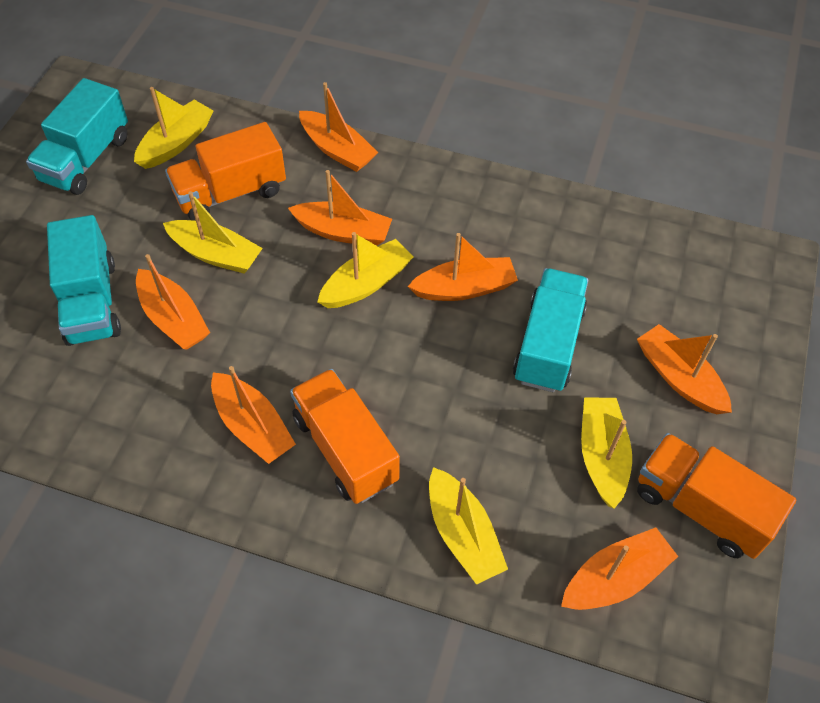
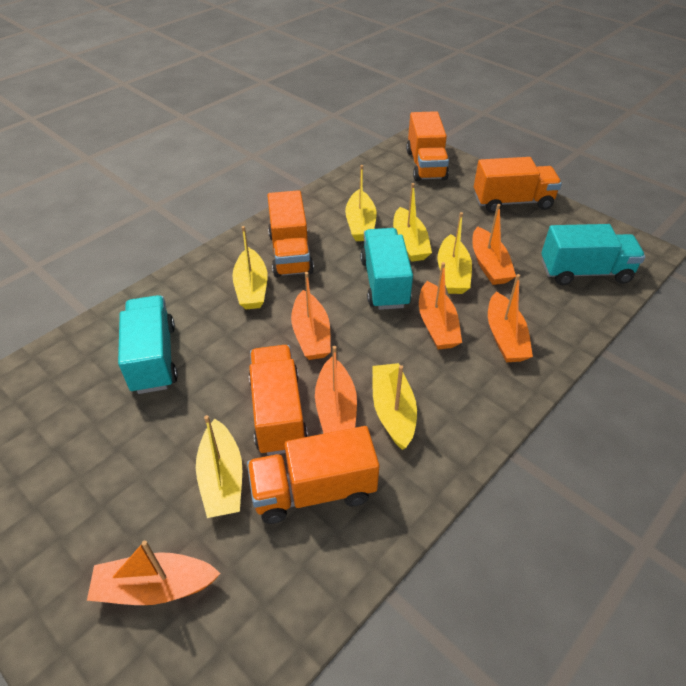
orange boat: 7 -> 6
orange truck: 3 -> 5
yellow boat: 5 -> 6

